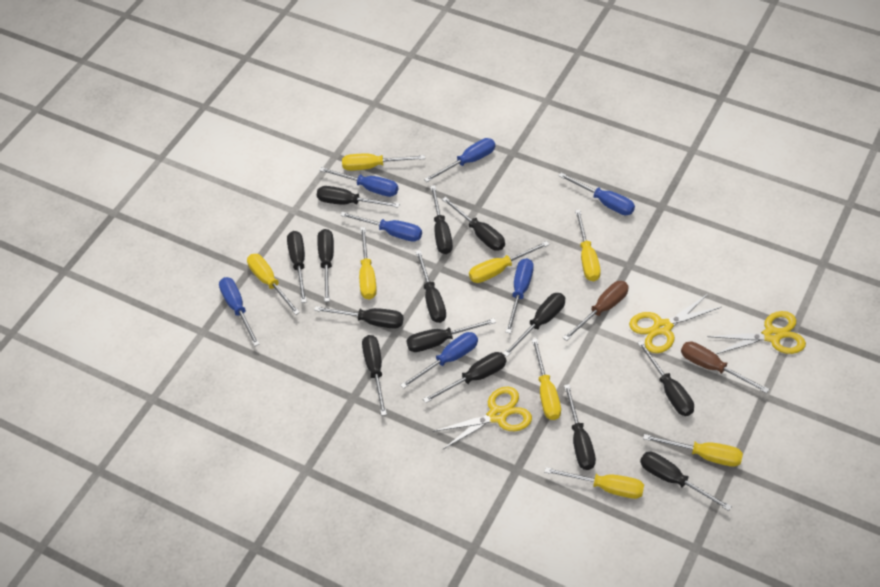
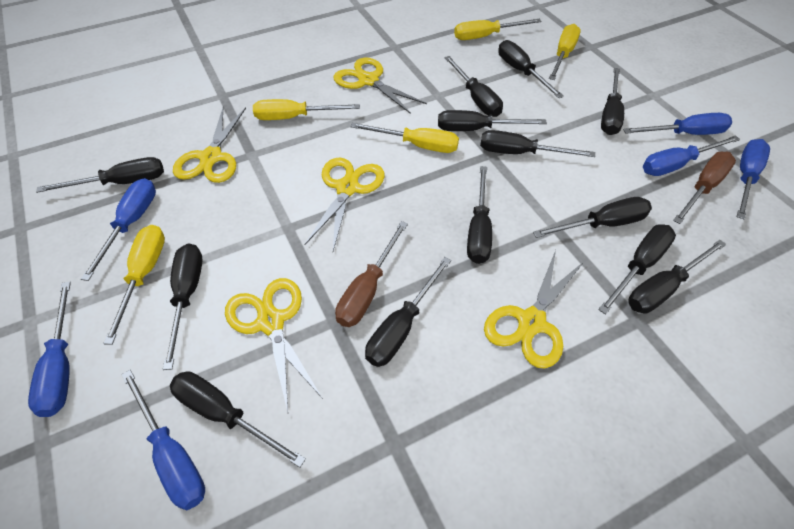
black screwdriver: 14 -> 13
blue screwdriver: 7 -> 6
yellow scissors: 3 -> 5
yellow screwdriver: 8 -> 5

